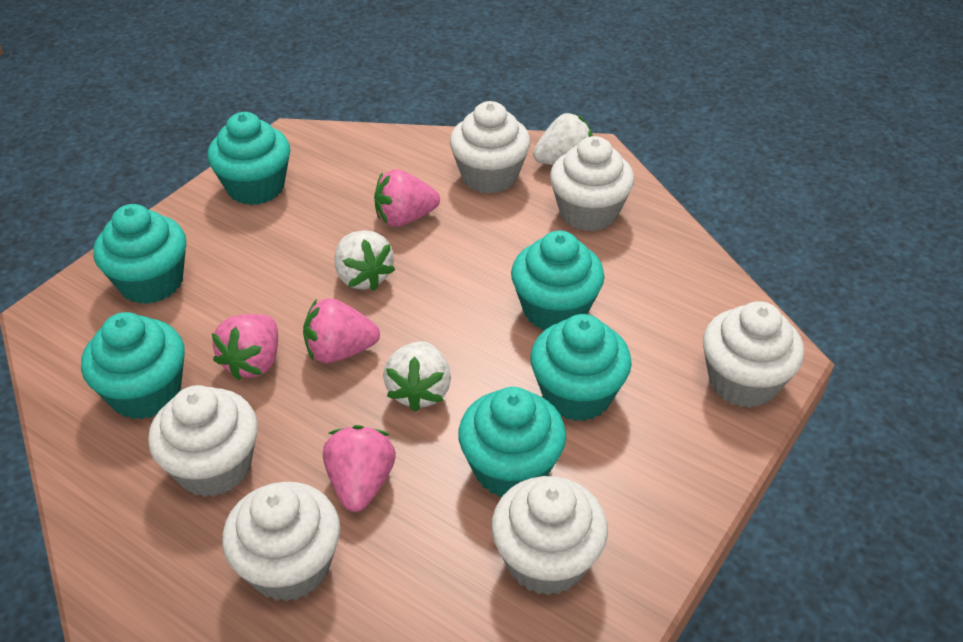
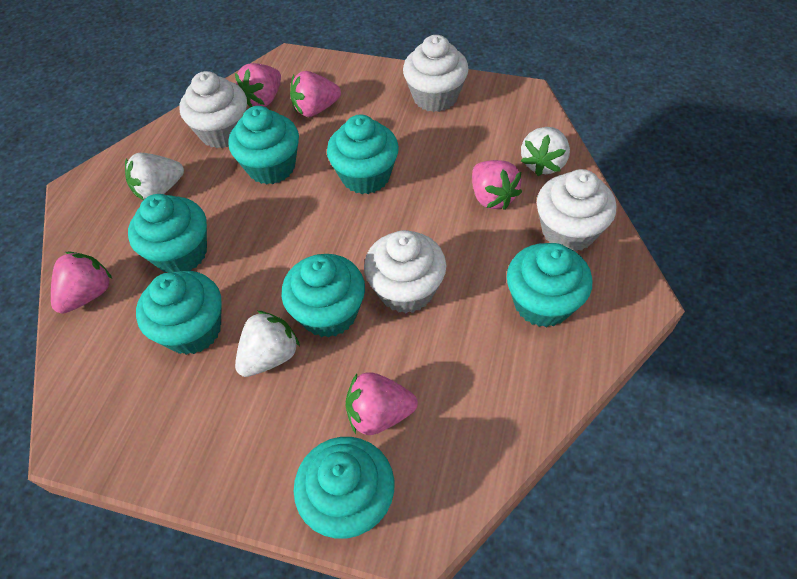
pink strawberry: 4 -> 5
turquoise cupcake: 6 -> 7
white cupcake: 6 -> 4

